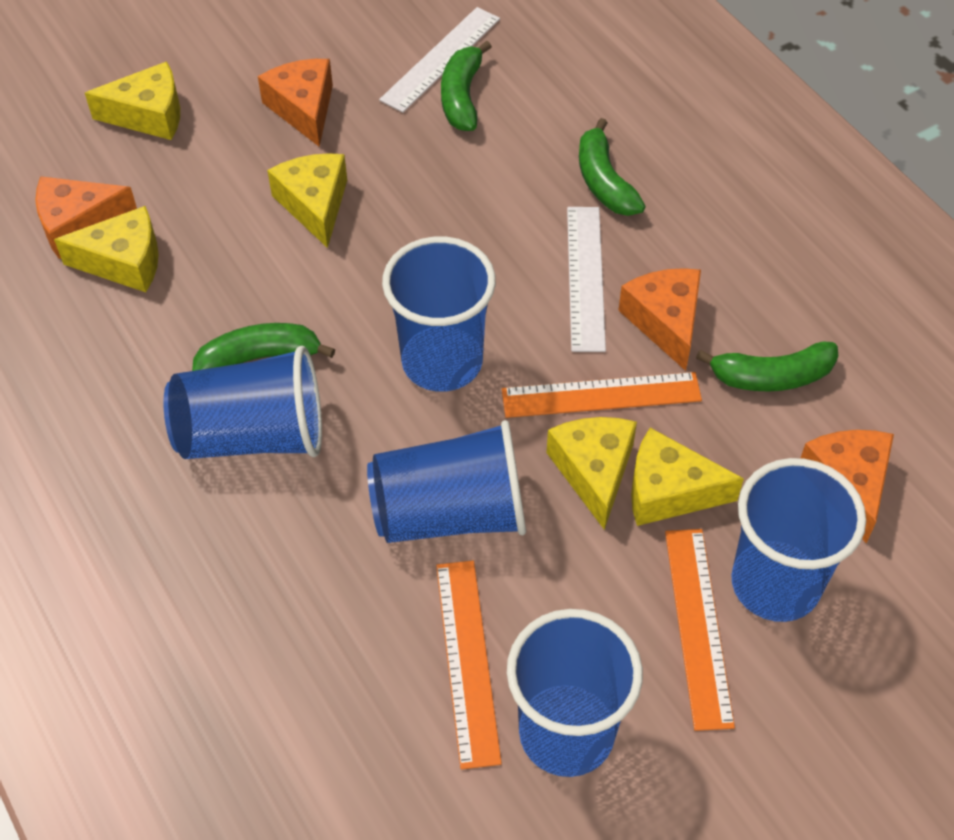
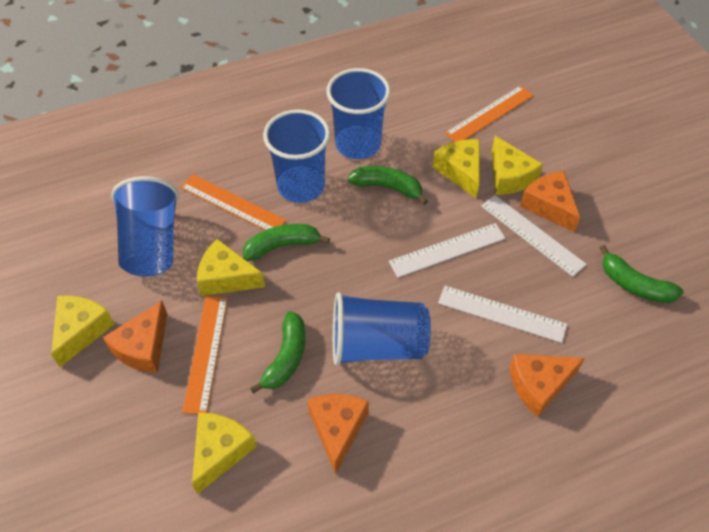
blue cup: 5 -> 4
white ruler: 2 -> 3

